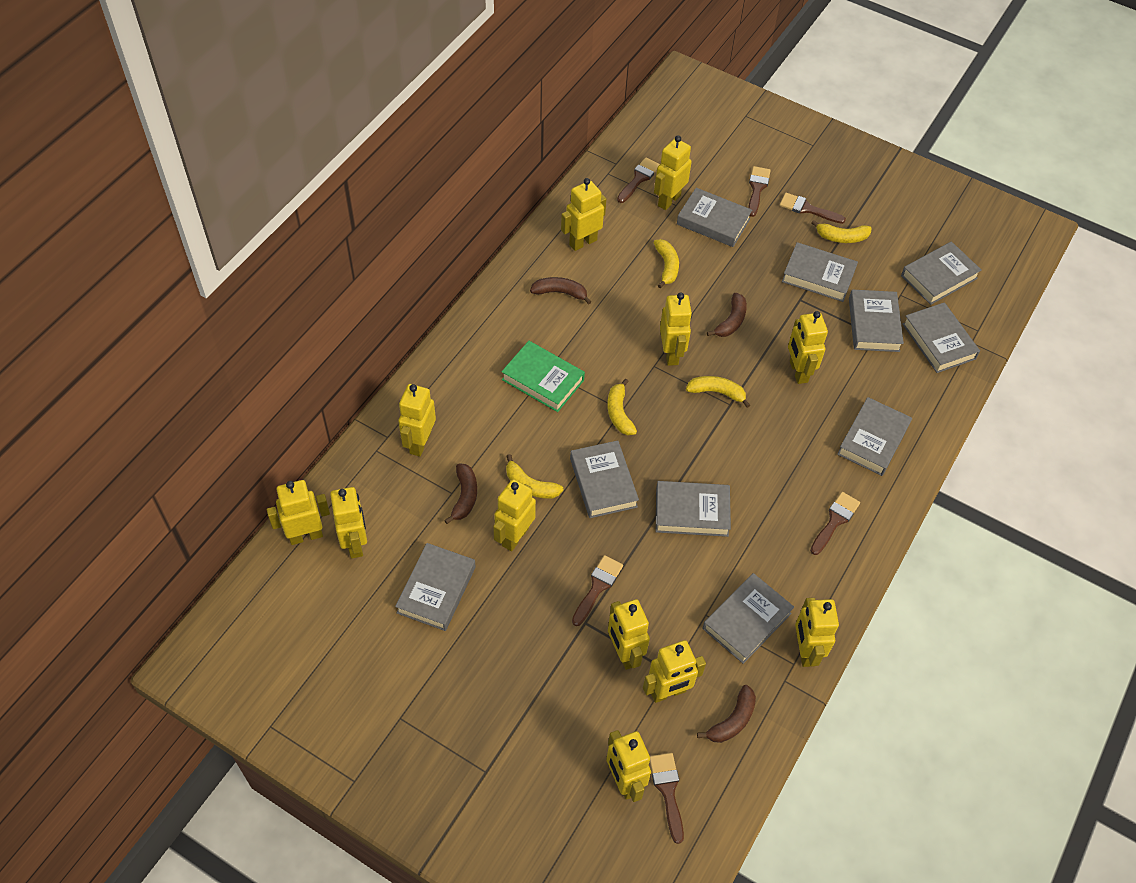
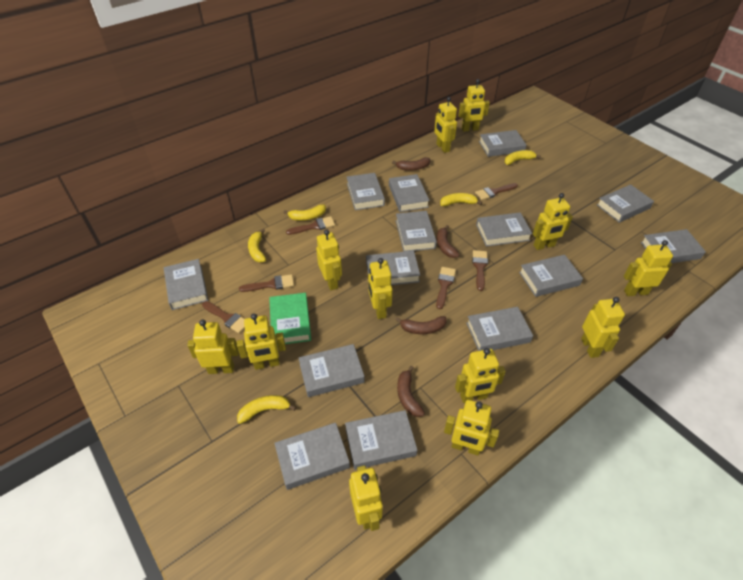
grey book: 10 -> 14

